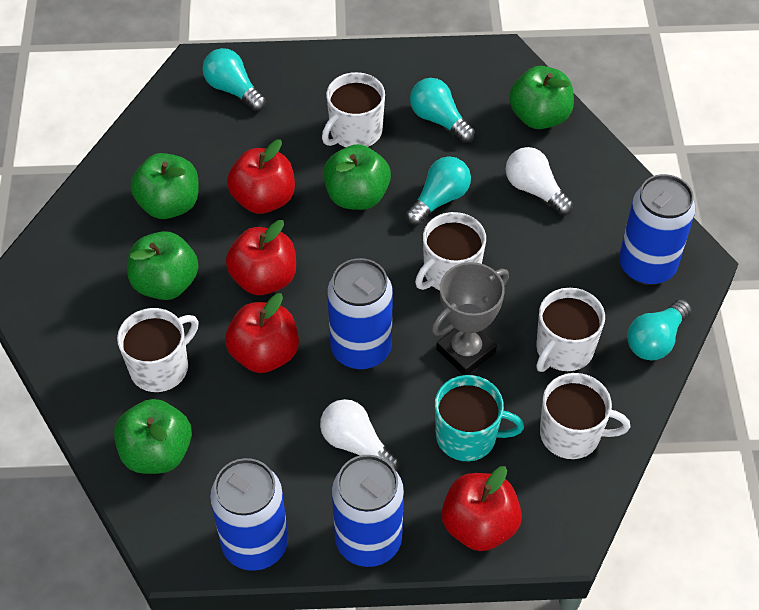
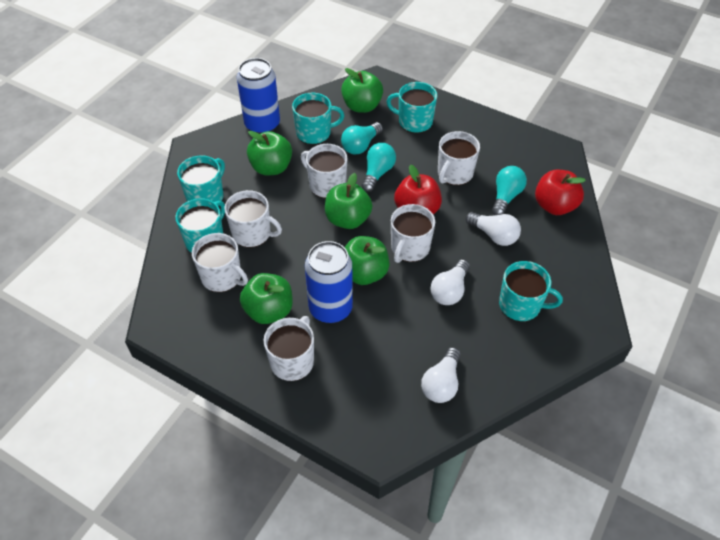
blue can: 4 -> 2
grey trophy: 1 -> 0
red apple: 4 -> 2
turquoise light bulb: 4 -> 3
turquoise mug: 1 -> 5
white light bulb: 2 -> 3
white mug: 5 -> 6

